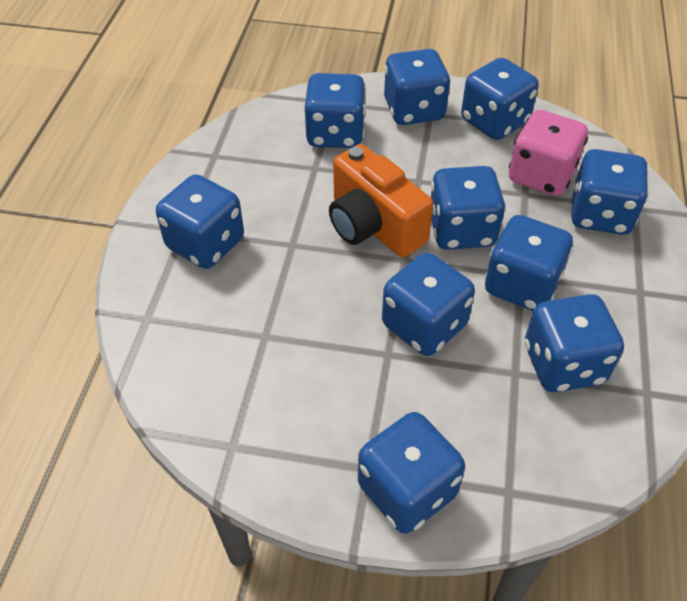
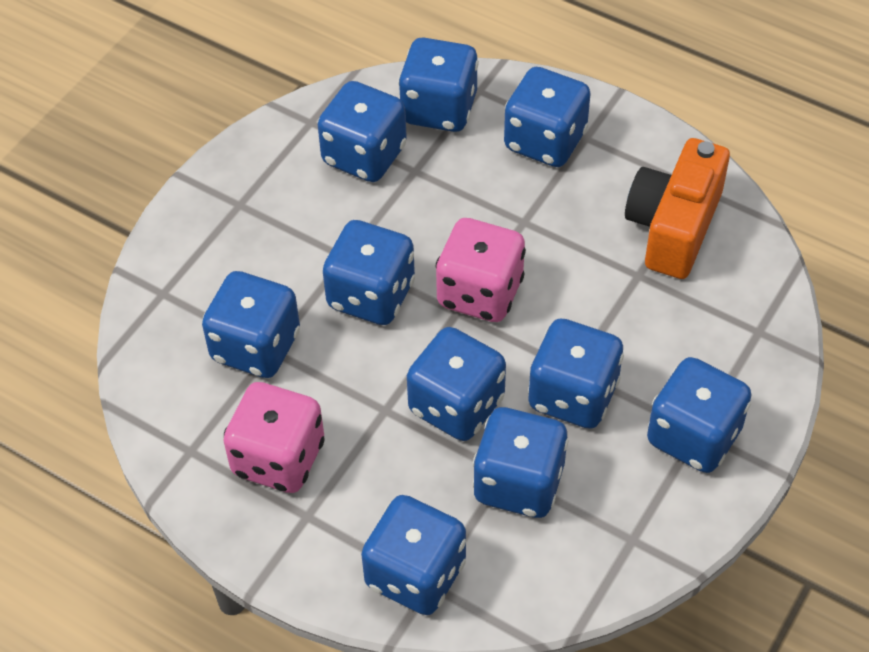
pink dice: 1 -> 2

